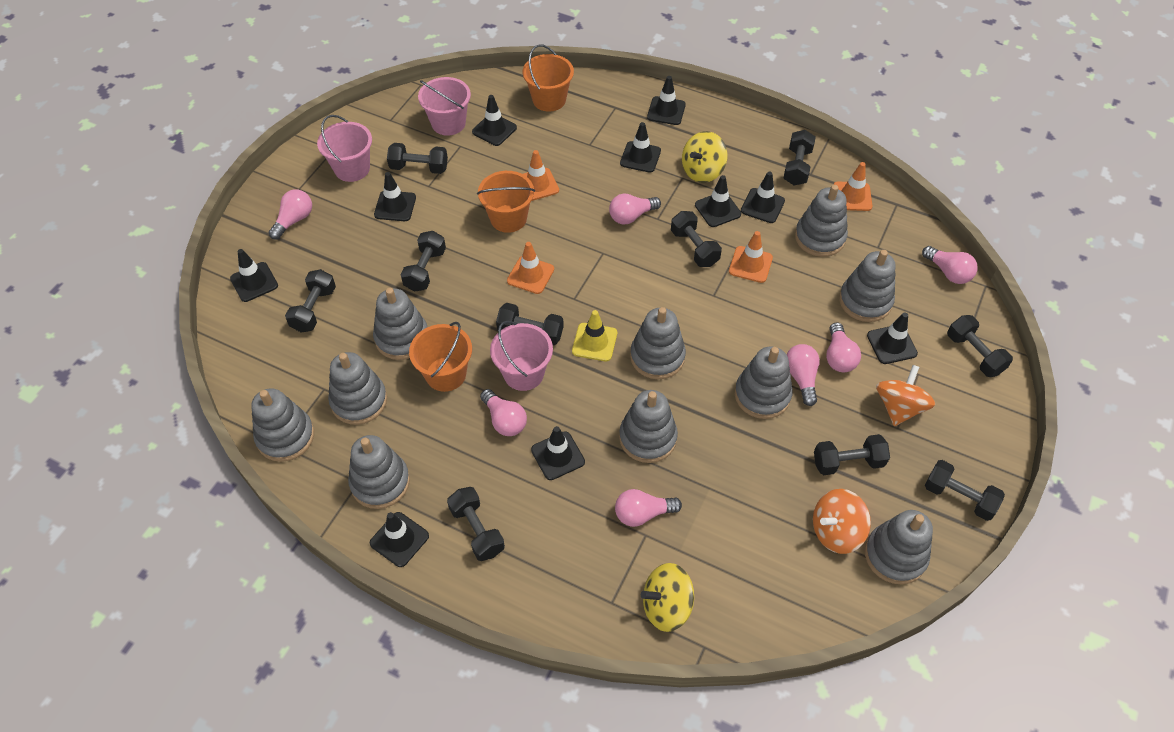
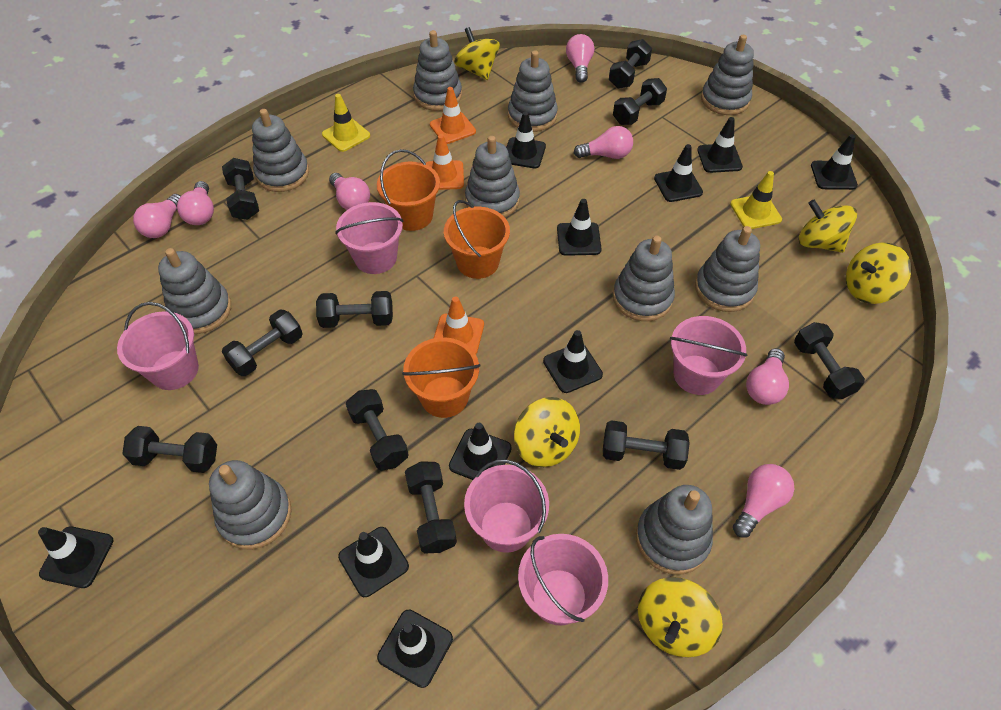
orange spinning top: 2 -> 0
orange traffic cone: 4 -> 3
pink bucket: 3 -> 5
yellow spinning top: 2 -> 5
yellow traffic cone: 1 -> 2

